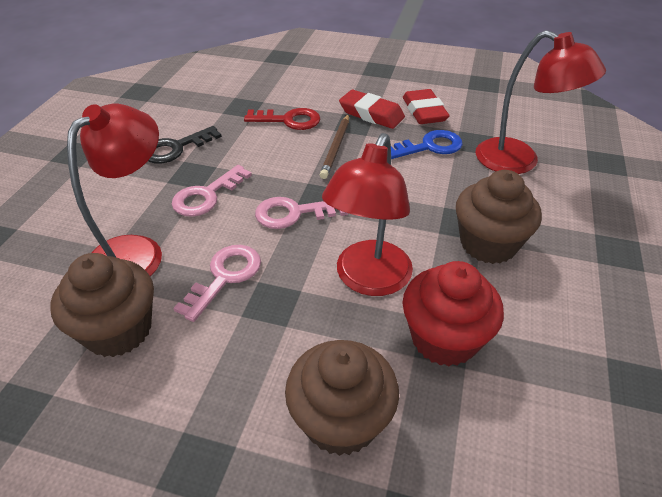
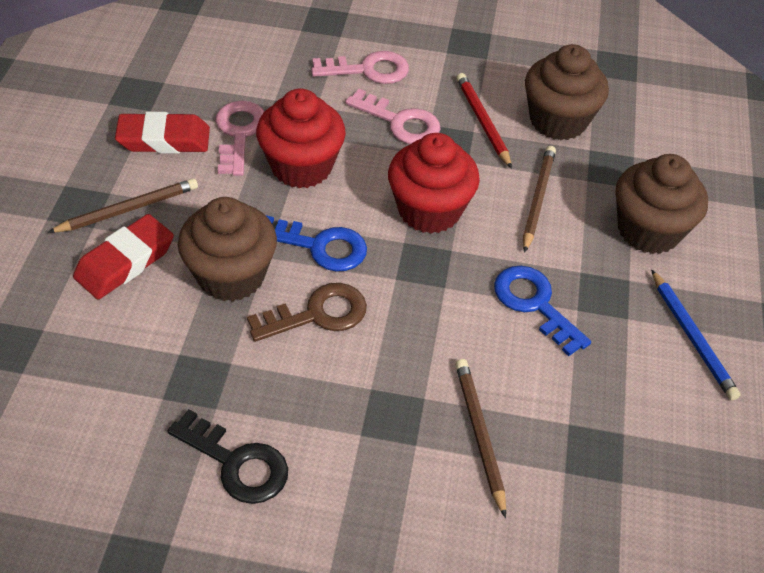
blue key: 1 -> 2
blue pencil: 0 -> 1
brown key: 0 -> 1
brown pencil: 1 -> 3
red cupcake: 1 -> 2
red key: 1 -> 0
red lamp: 3 -> 0
red pencil: 0 -> 1

